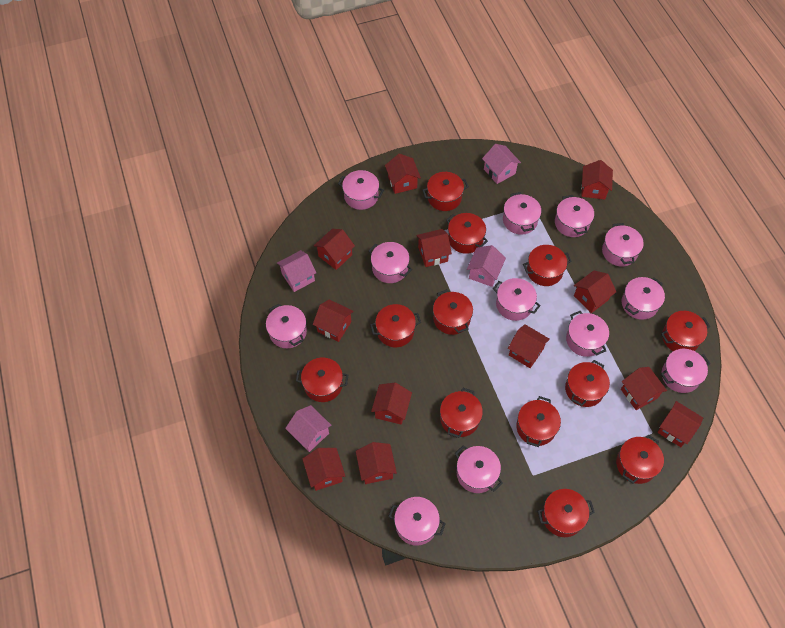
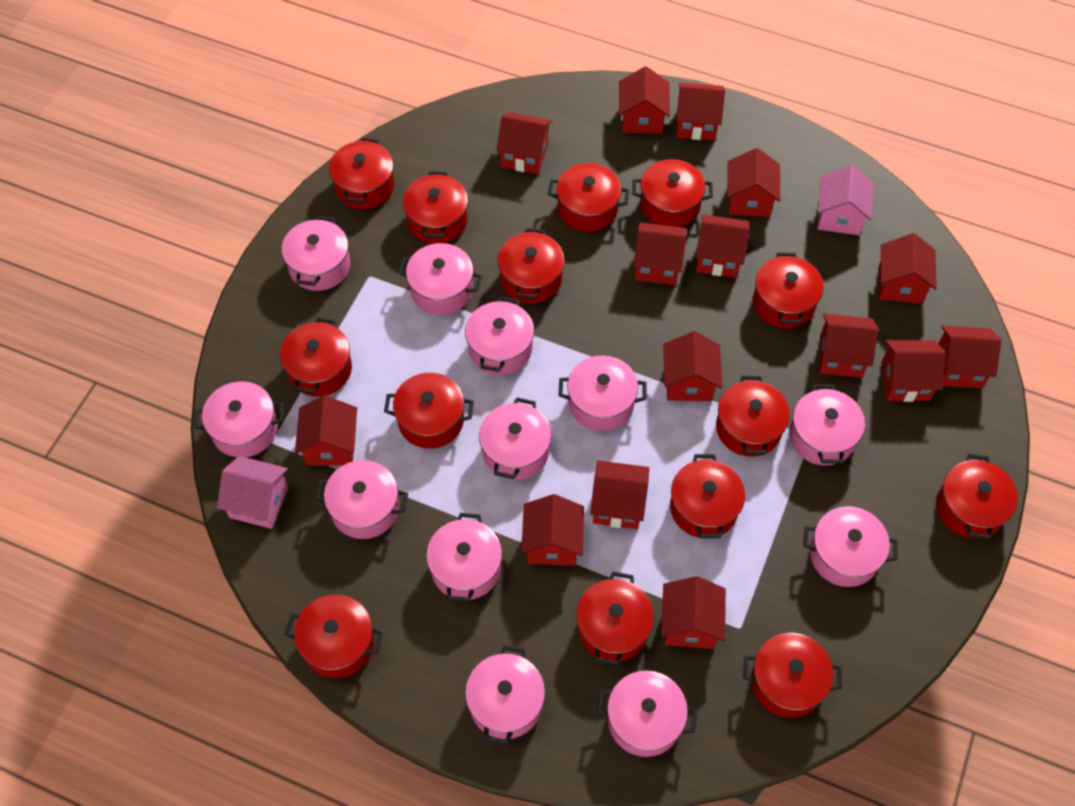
pink house: 4 -> 2
red house: 12 -> 15
red pot: 12 -> 14

